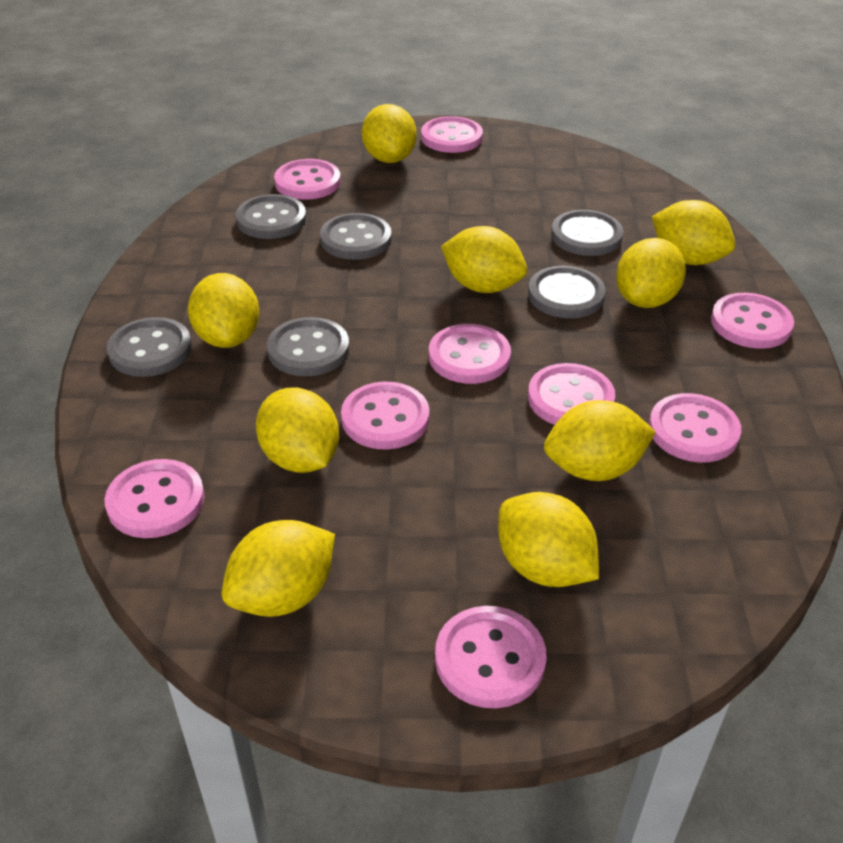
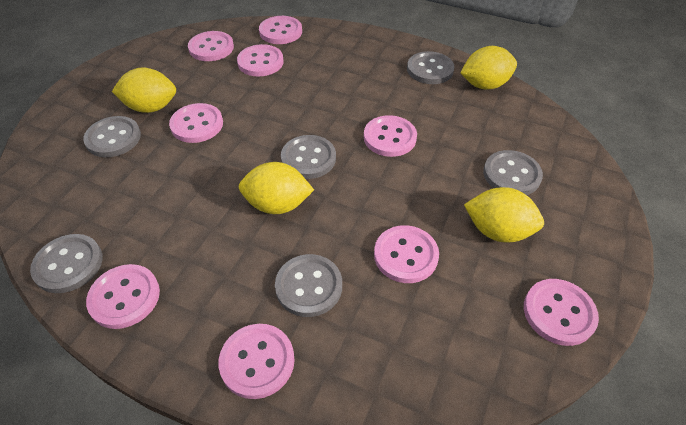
yellow lemon: 9 -> 4

